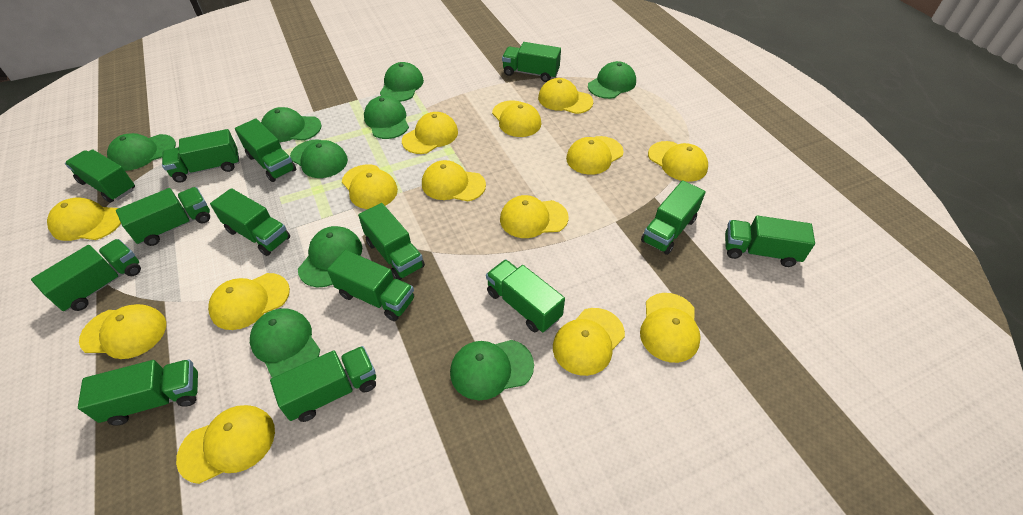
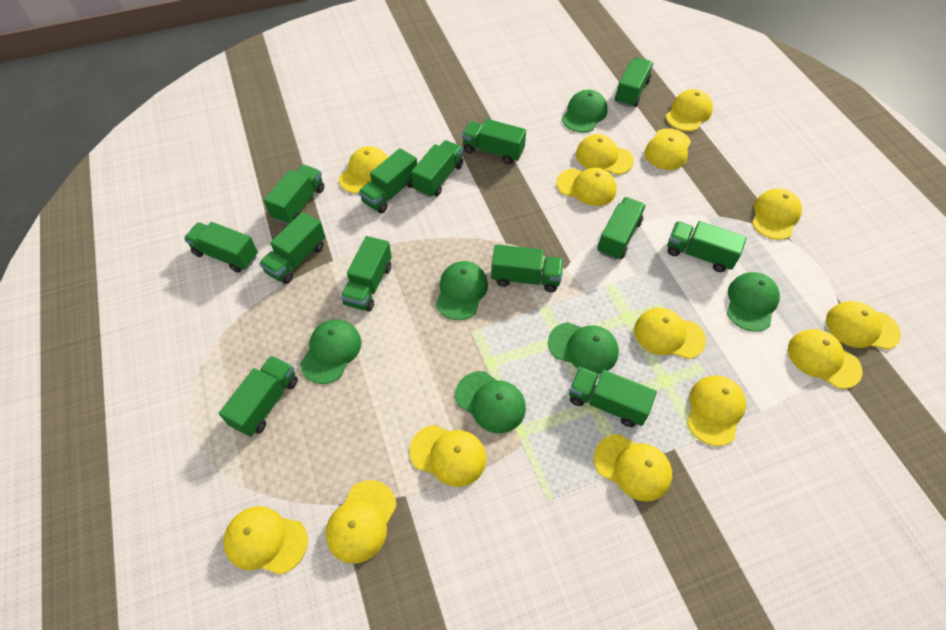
green cap: 9 -> 6
green truck: 14 -> 13

